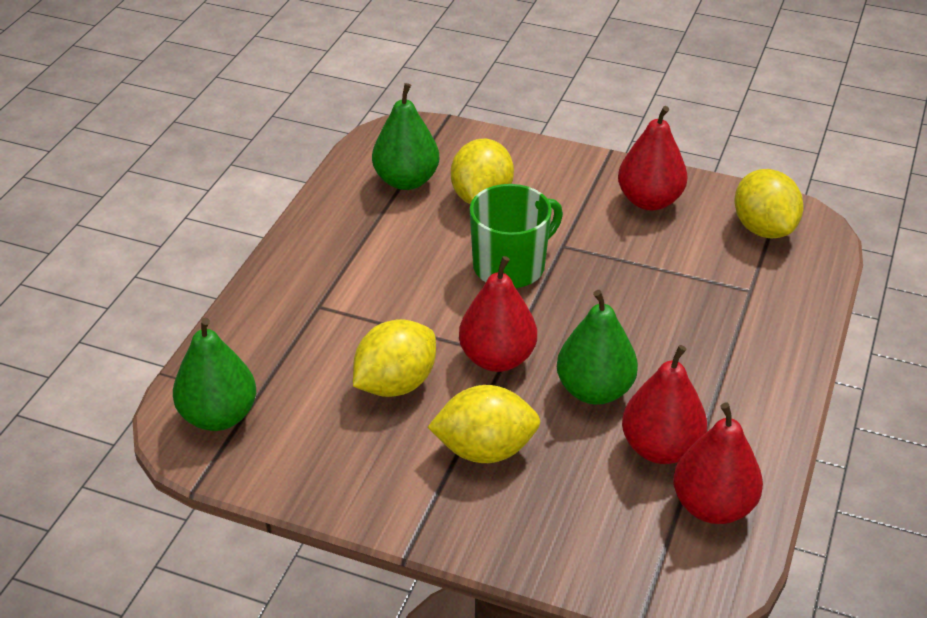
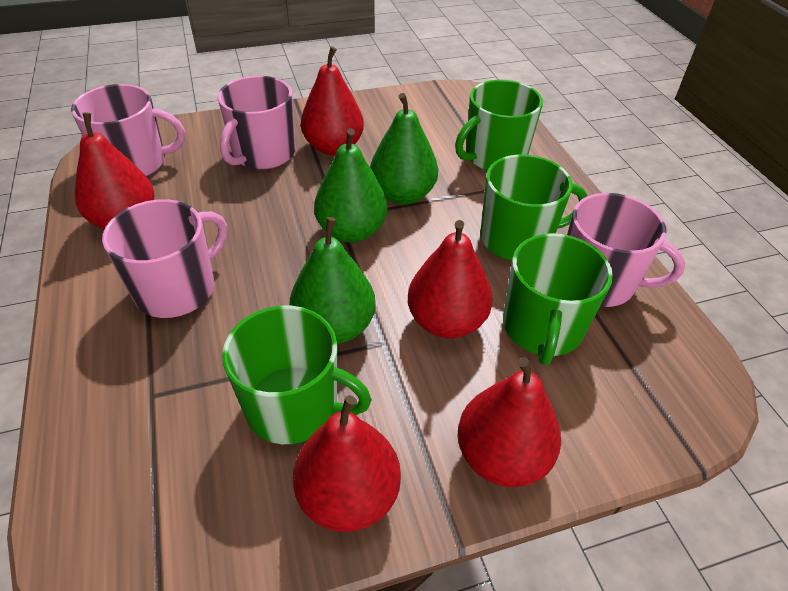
green mug: 1 -> 4
pink mug: 0 -> 4
red pear: 4 -> 5
yellow lemon: 4 -> 0

